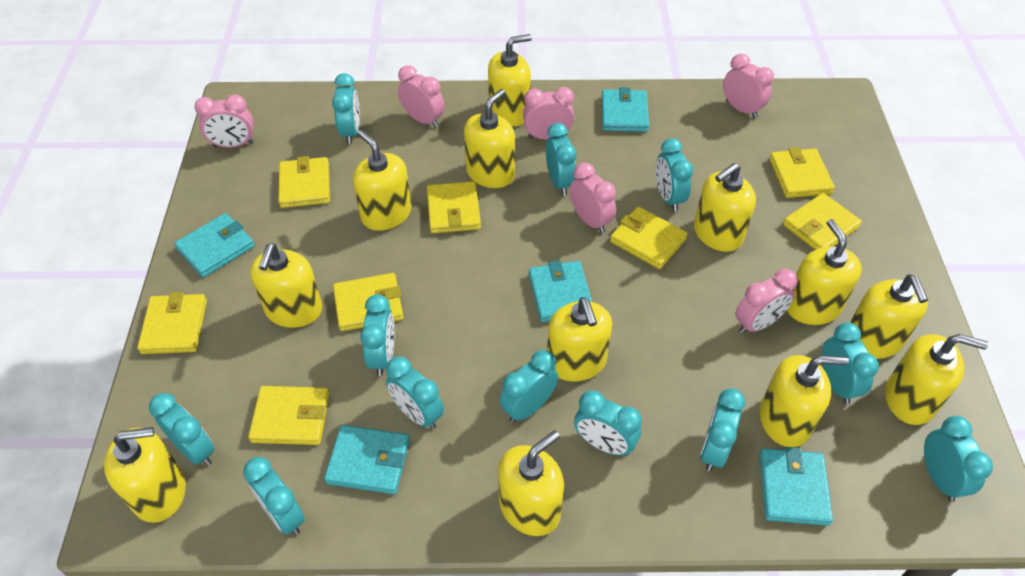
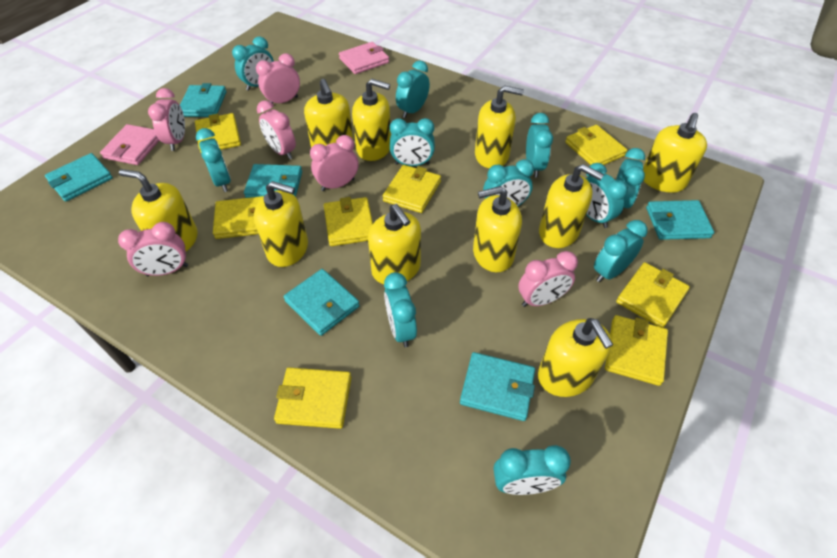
pink wallet: 0 -> 2
turquoise clock: 12 -> 11
turquoise wallet: 5 -> 6
yellow soap dispenser: 12 -> 10

